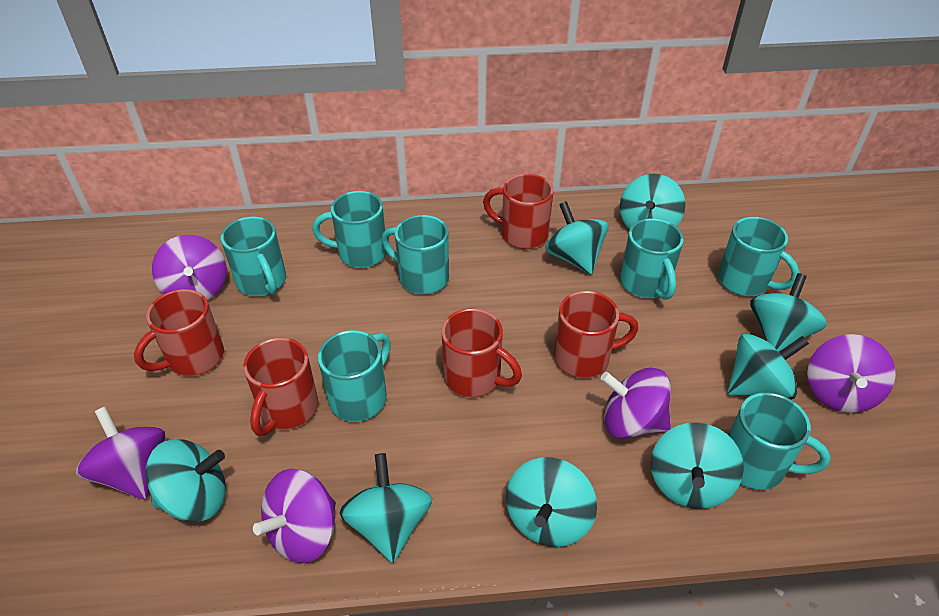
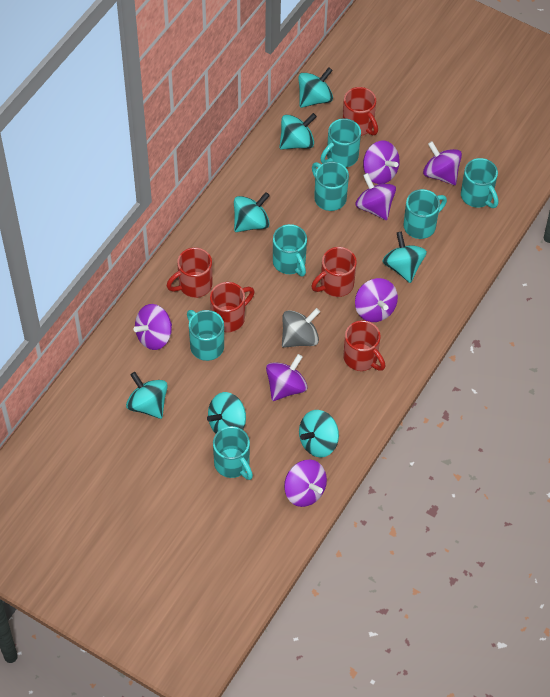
grey spinning top: 0 -> 1
purple spinning top: 5 -> 7
turquoise spinning top: 8 -> 7

